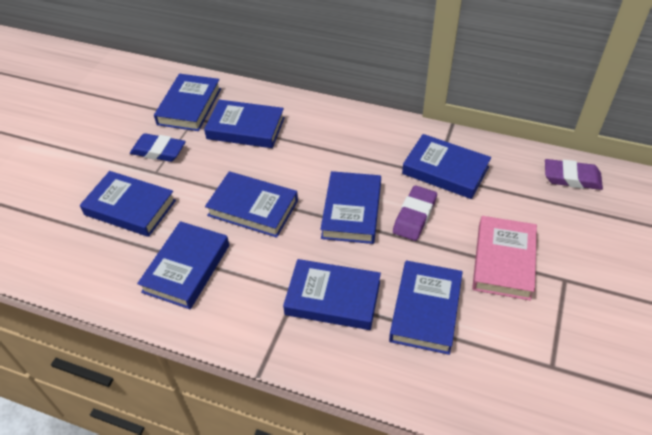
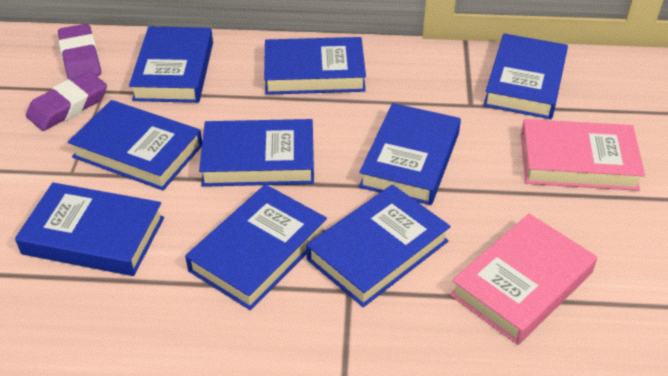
blue eraser: 1 -> 0
pink book: 1 -> 2

